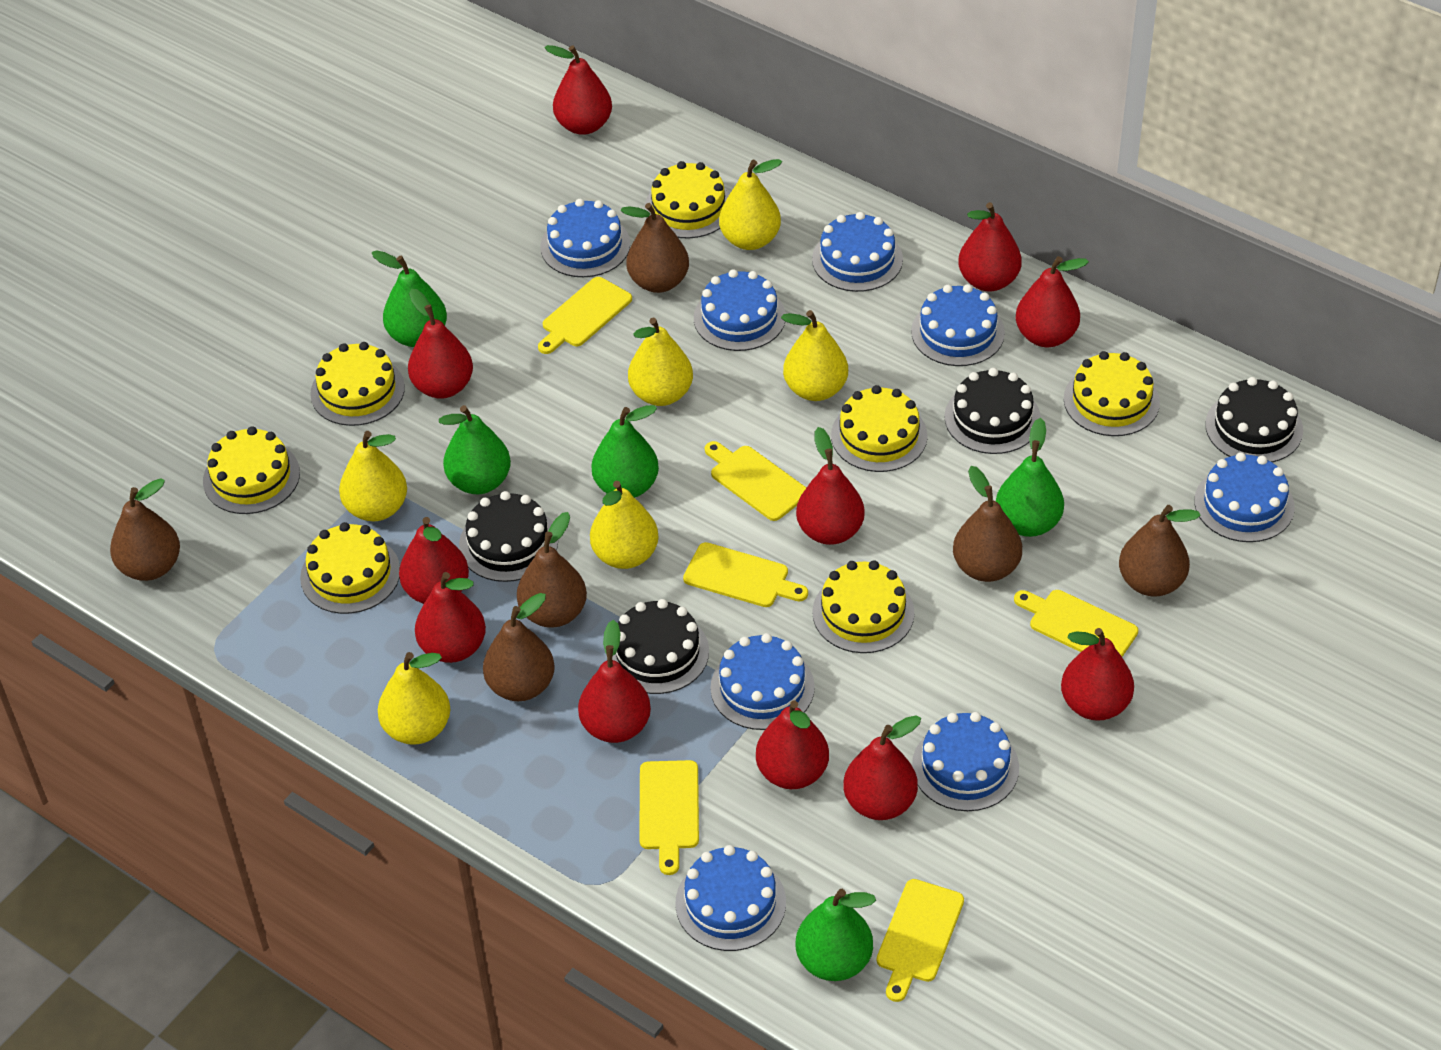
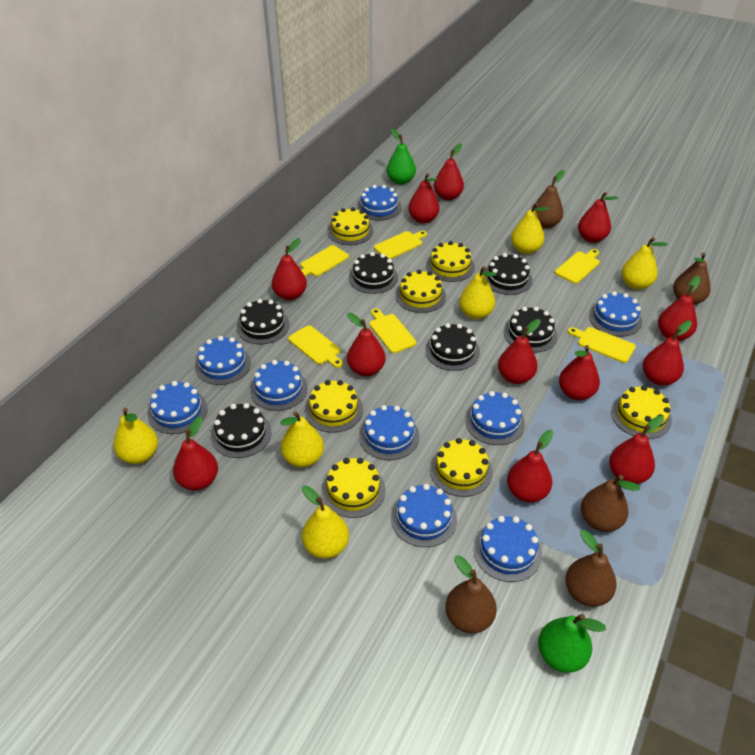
black cake: 4 -> 6
blue cake: 8 -> 9
brown pear: 6 -> 5
green pear: 5 -> 2
red pear: 11 -> 12

